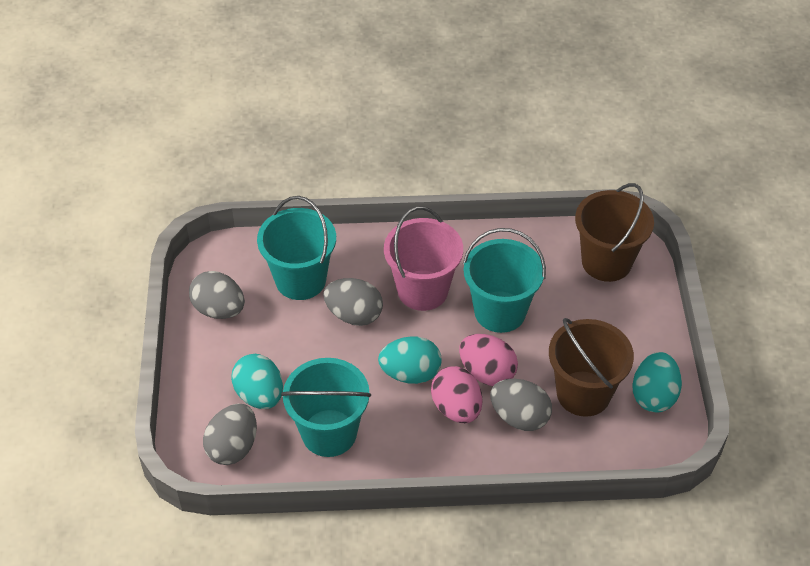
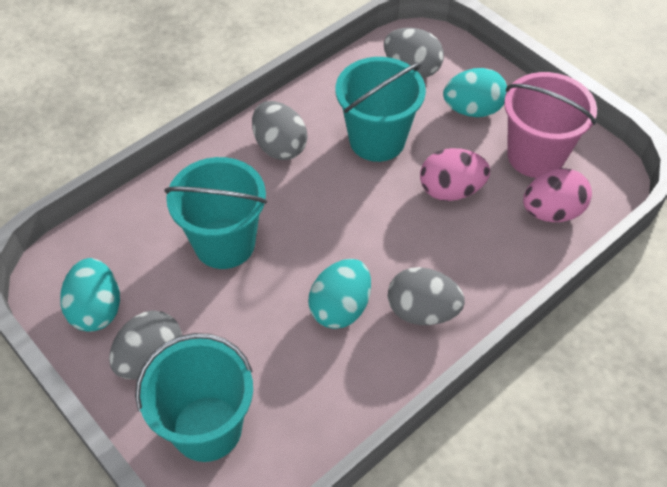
brown bucket: 2 -> 0

